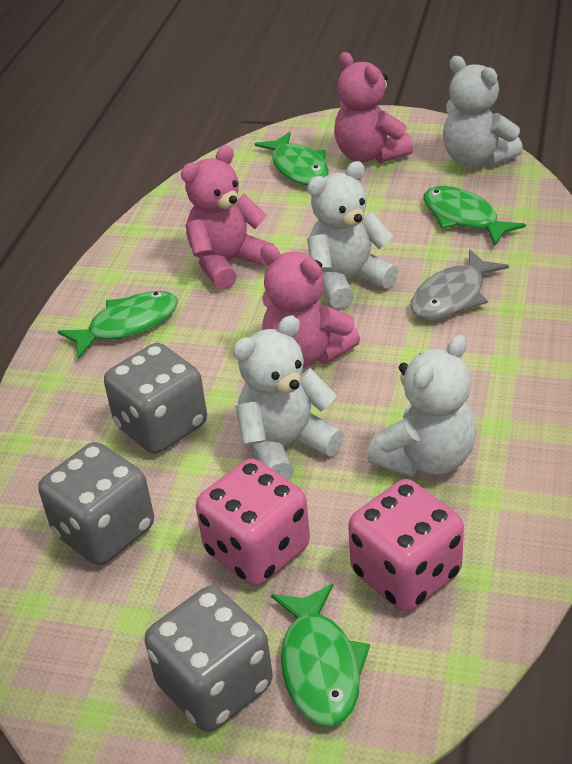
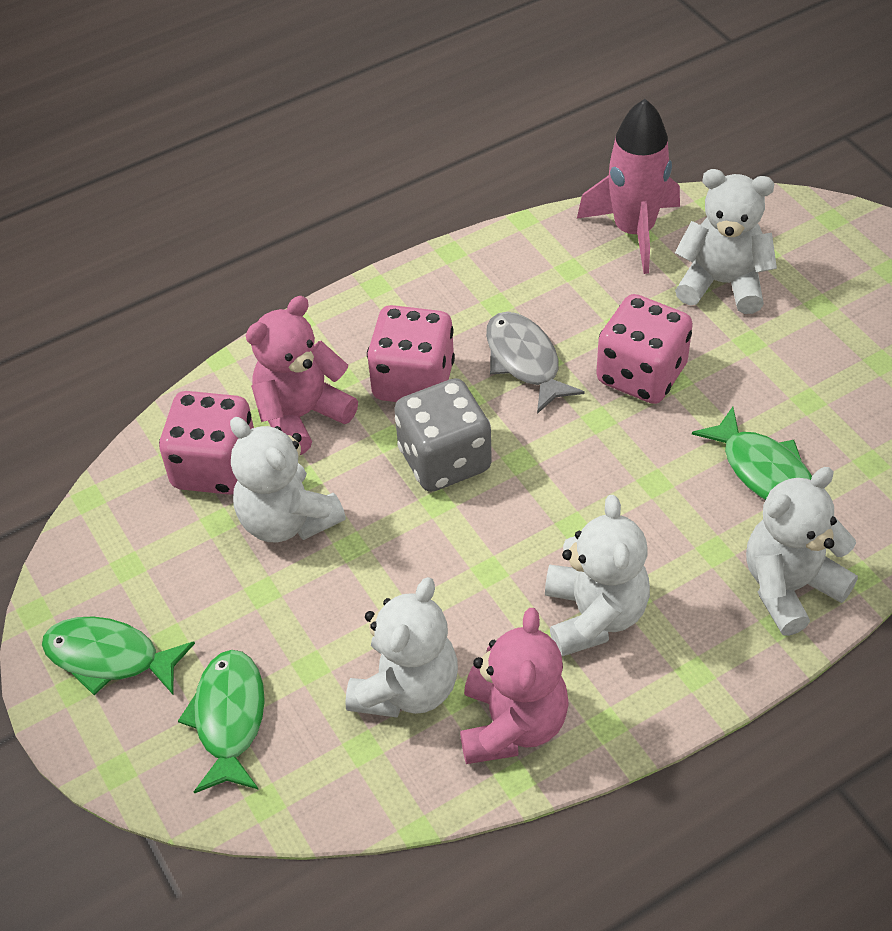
green fish: 4 -> 3
grey dice: 3 -> 1
pink dice: 2 -> 3
pink rocket: 0 -> 1
pink teddy bear: 3 -> 2
white teddy bear: 4 -> 5

